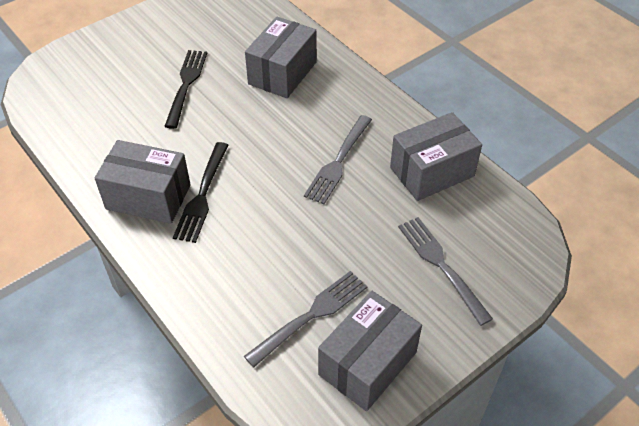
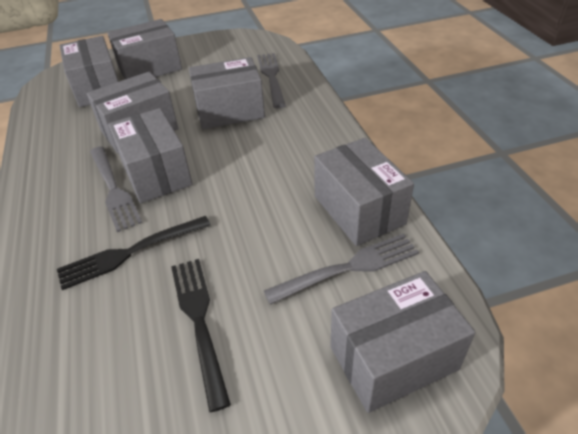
grey box: 4 -> 7

